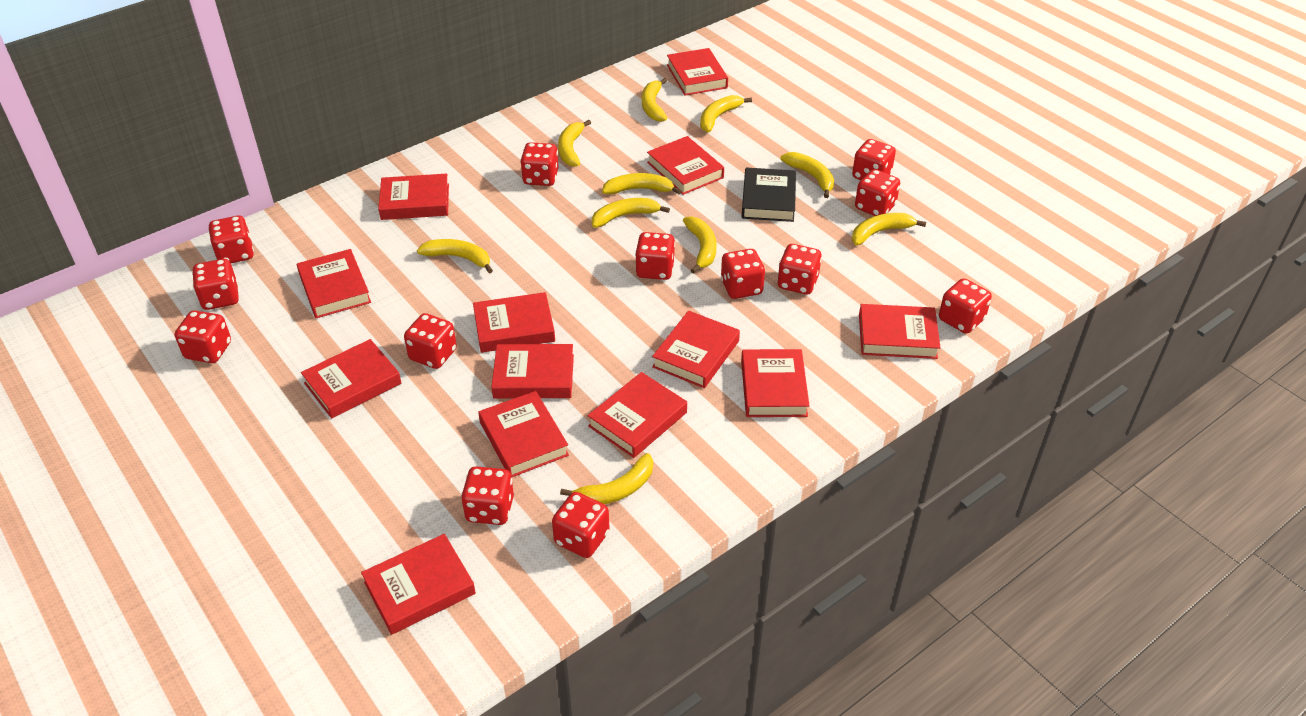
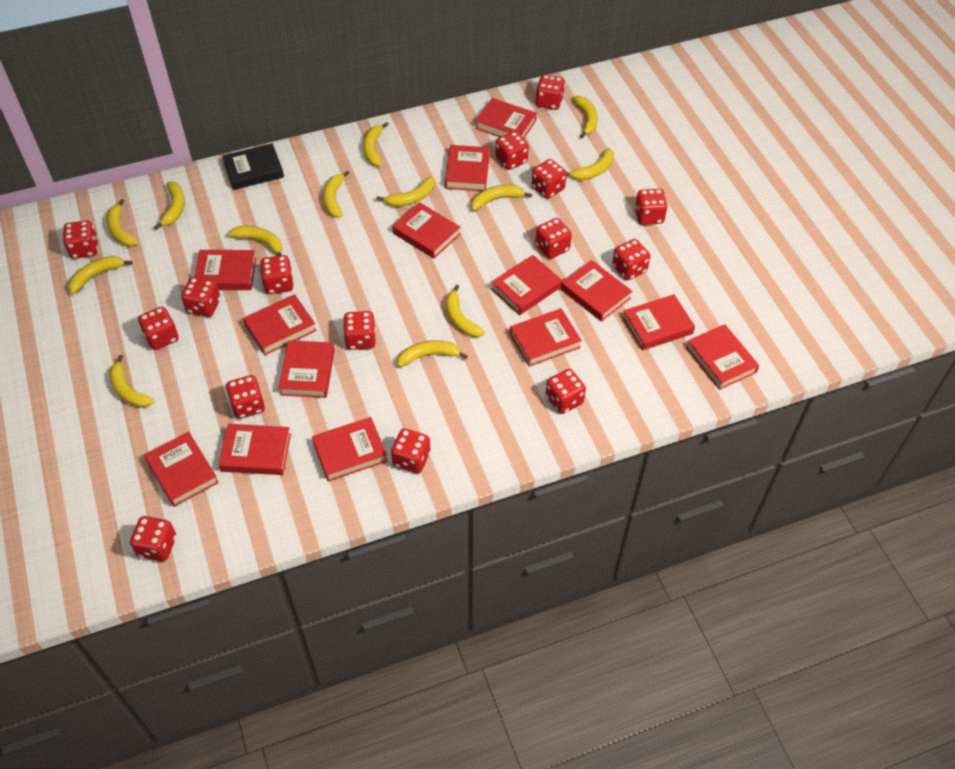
red book: 13 -> 14
red dice: 13 -> 15
yellow banana: 10 -> 13

